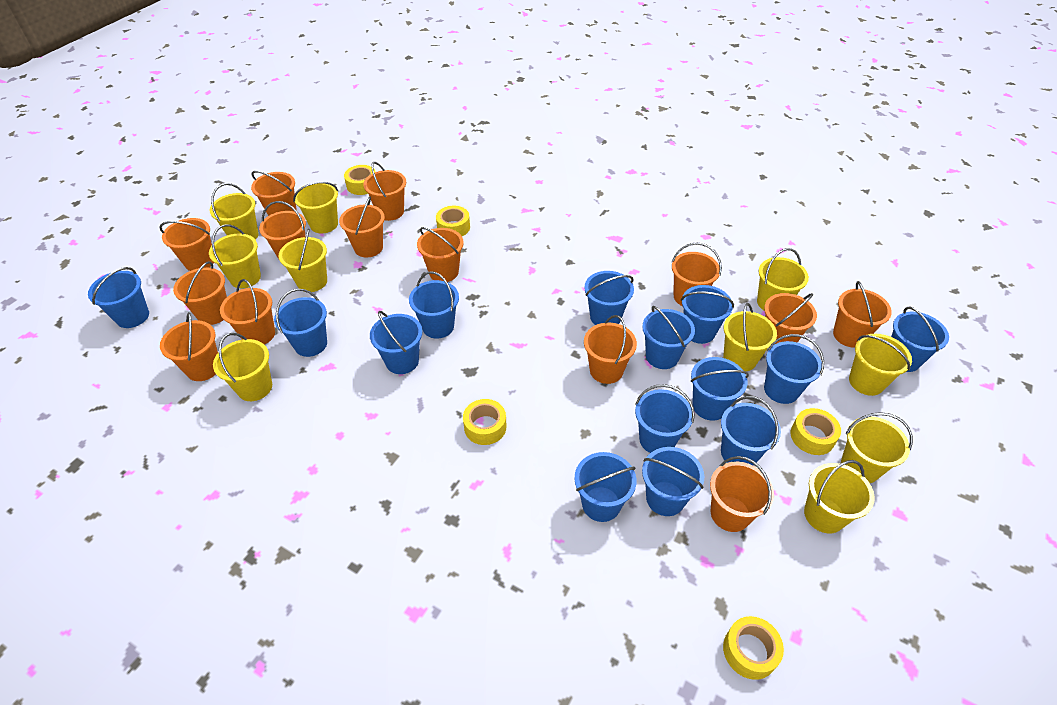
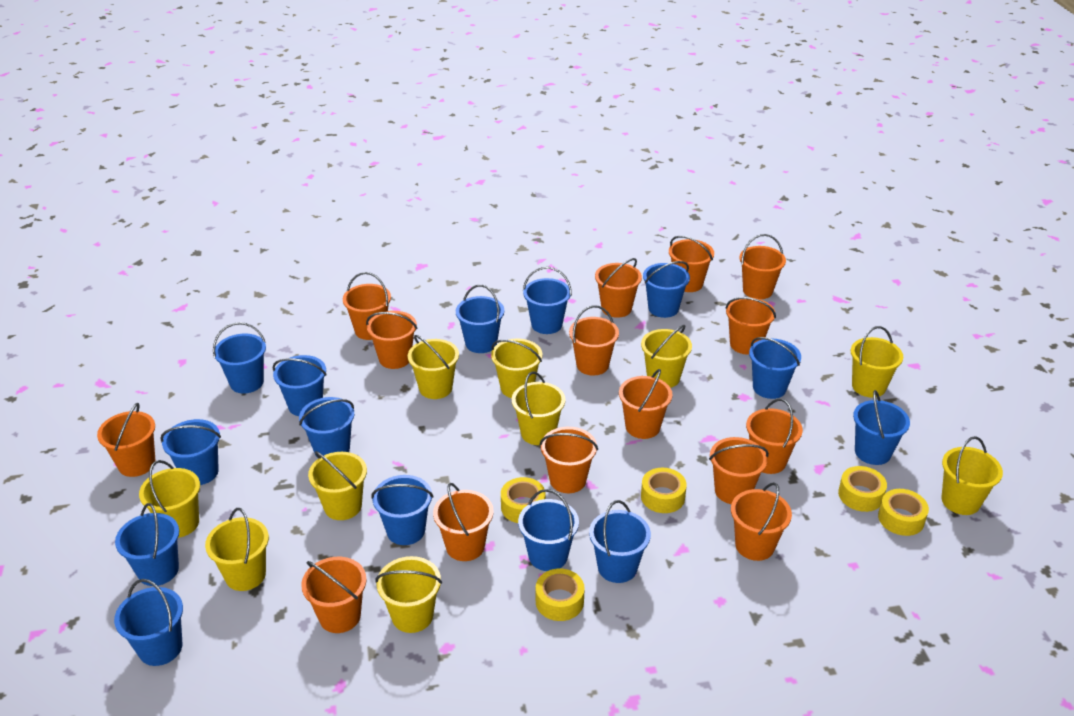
orange bucket: 14 -> 15

